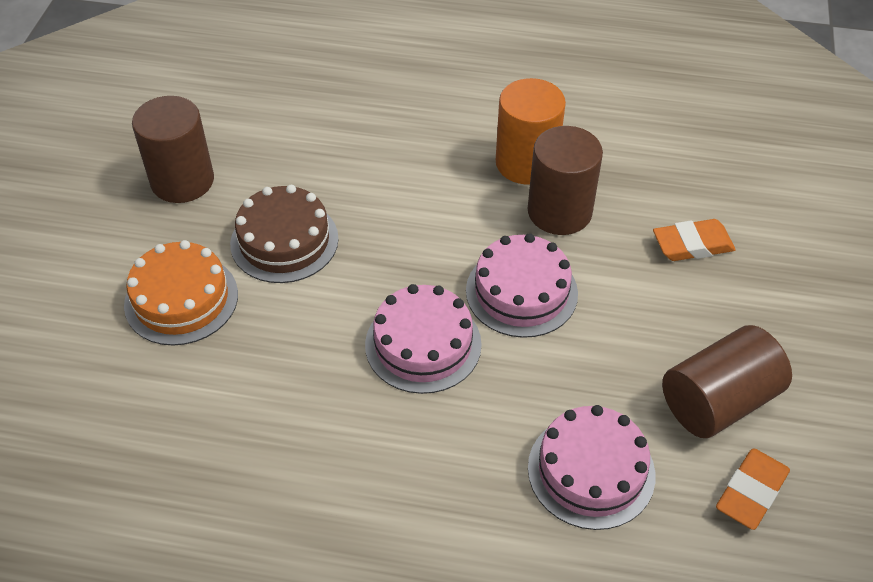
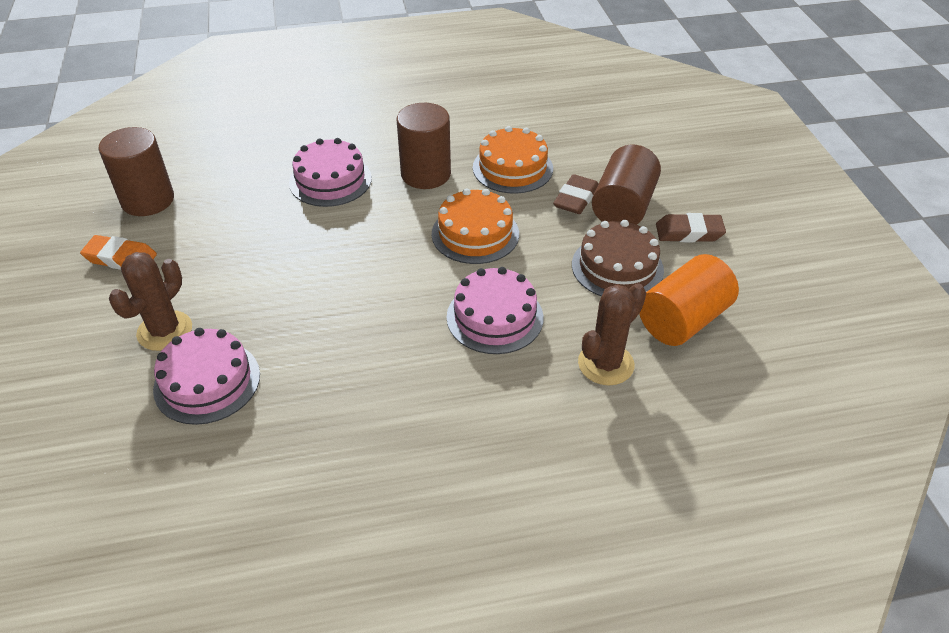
brown cactus: 0 -> 2
brown eraser: 0 -> 2
orange cake: 1 -> 2
orange eraser: 2 -> 1

